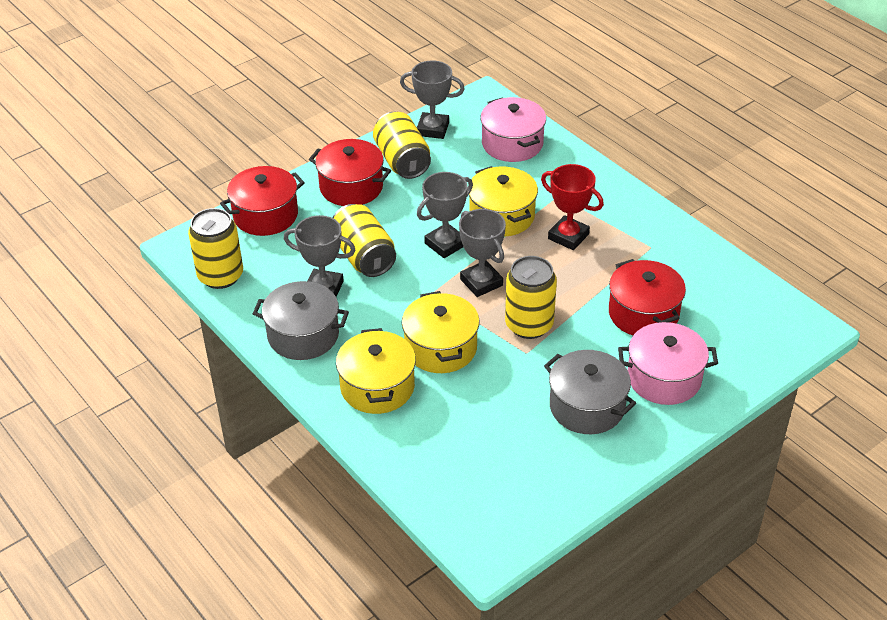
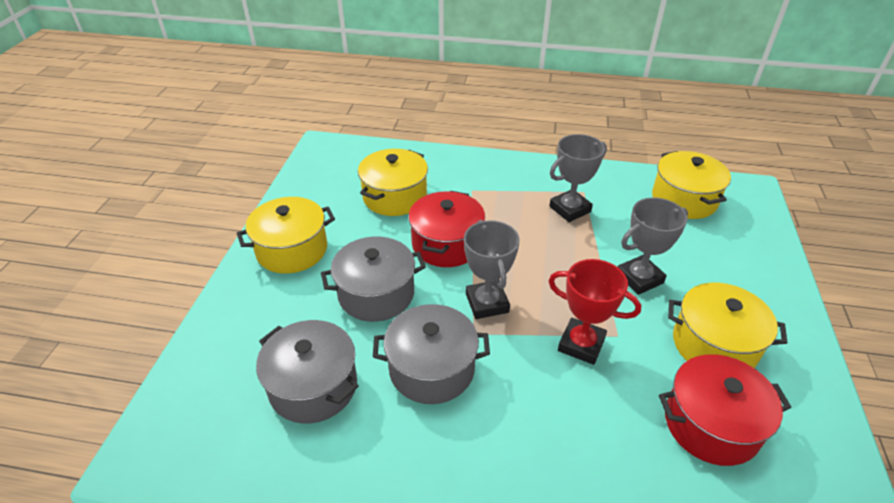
grey pot: 2 -> 3
grey trophy: 4 -> 3
pink pot: 2 -> 0
red pot: 3 -> 2
yellow can: 4 -> 0
yellow pot: 3 -> 4

